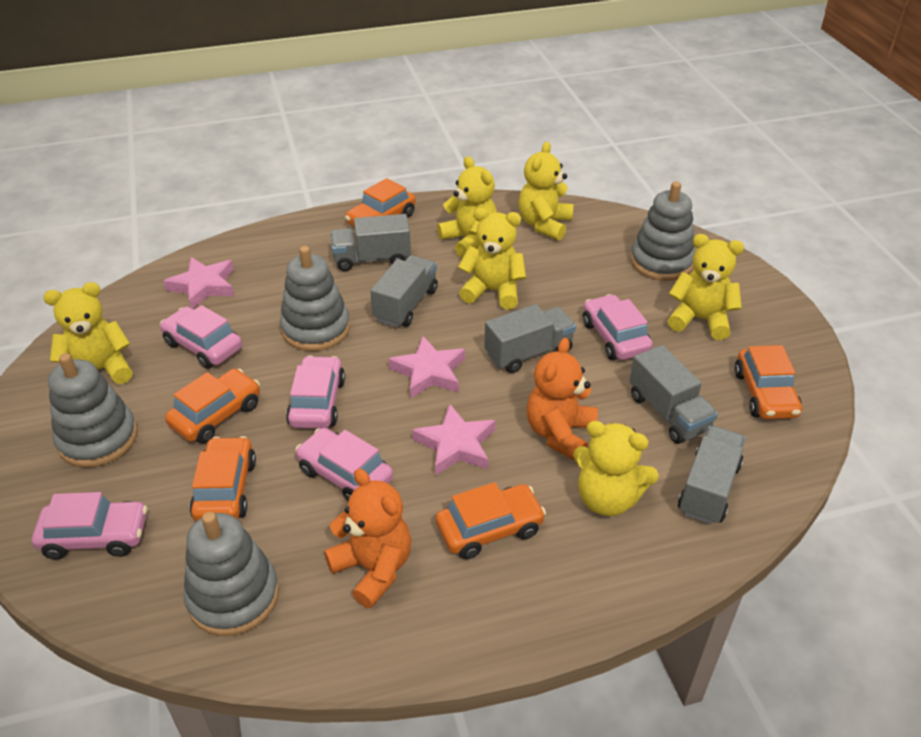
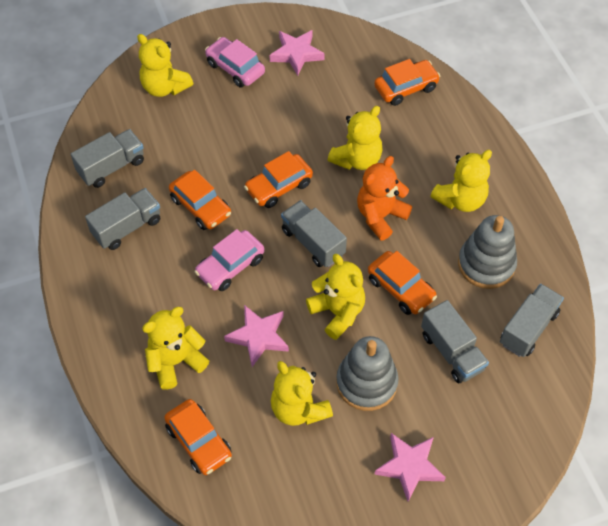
grey stacking toy: 4 -> 2
orange teddy bear: 2 -> 1
pink car: 5 -> 2

